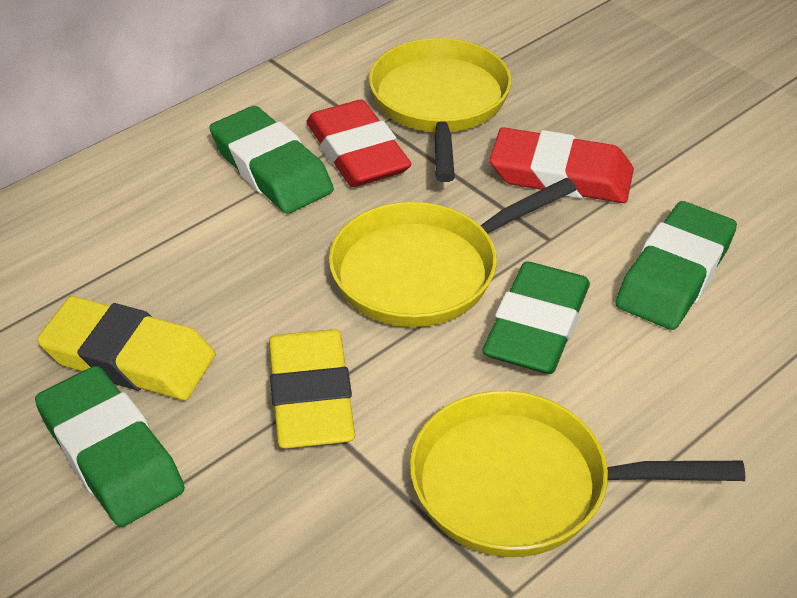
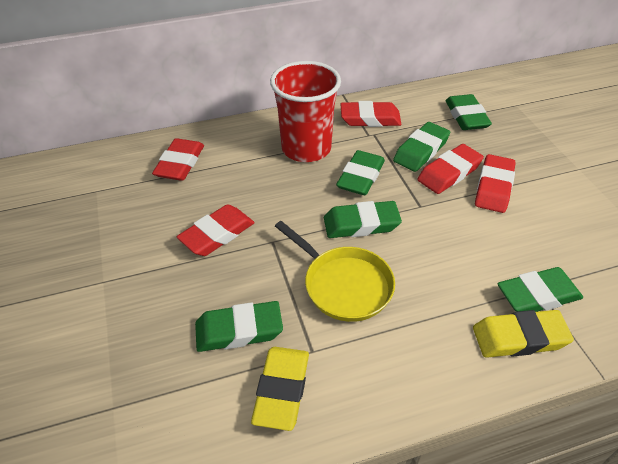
green eraser: 4 -> 6
red cup: 0 -> 1
red eraser: 2 -> 5
yellow pan: 3 -> 1

